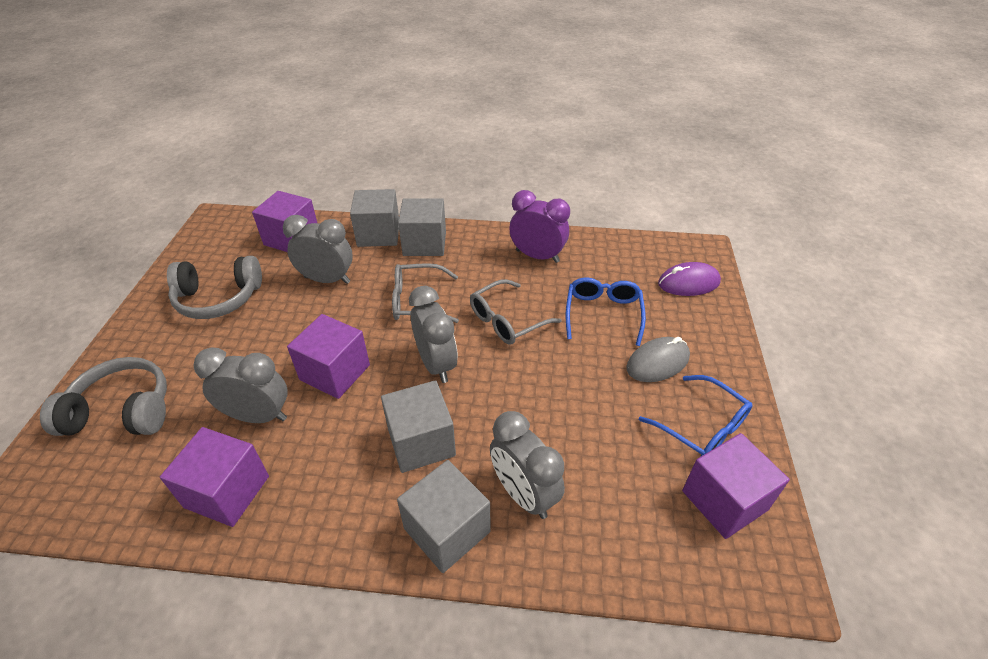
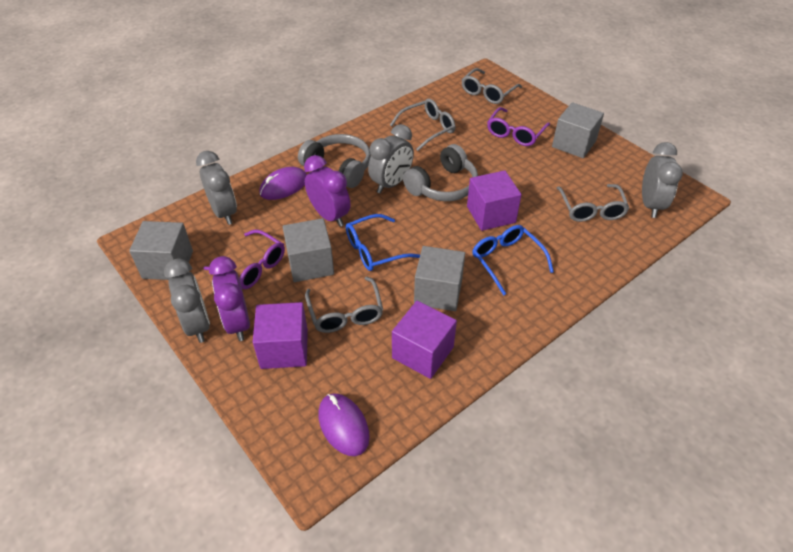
grey glasses: 2 -> 4
grey mouse: 1 -> 0
purple clock: 1 -> 2
purple cube: 4 -> 3
purple glasses: 0 -> 2
purple mouse: 1 -> 2

